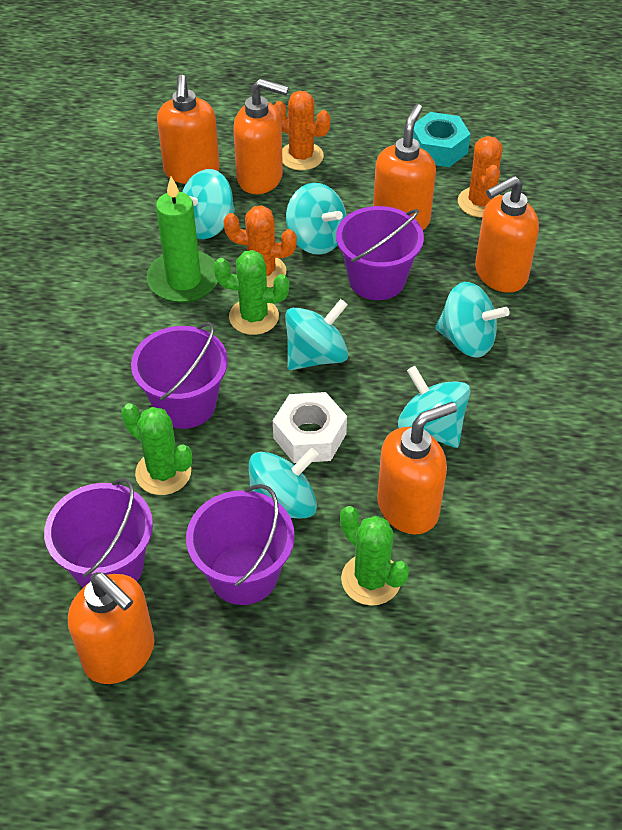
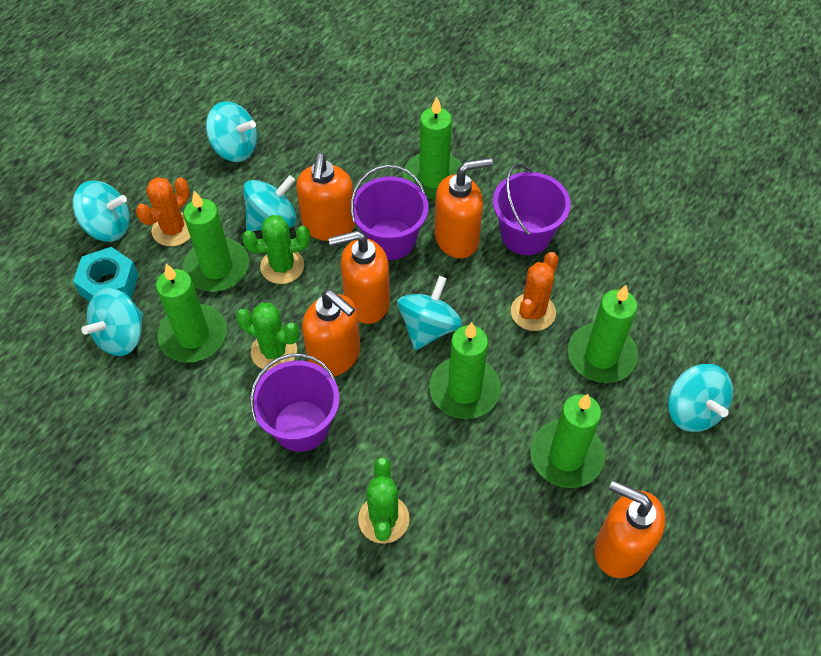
green candle: 1 -> 6
orange cactus: 3 -> 2
orange soap dispenser: 6 -> 5
purple bucket: 4 -> 3
white nut: 1 -> 0

